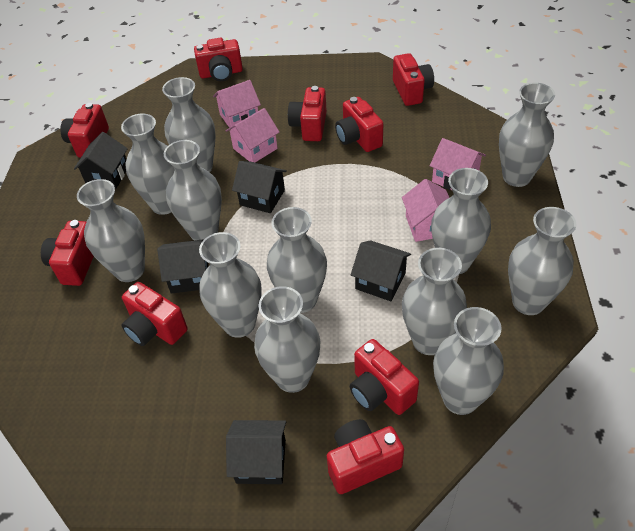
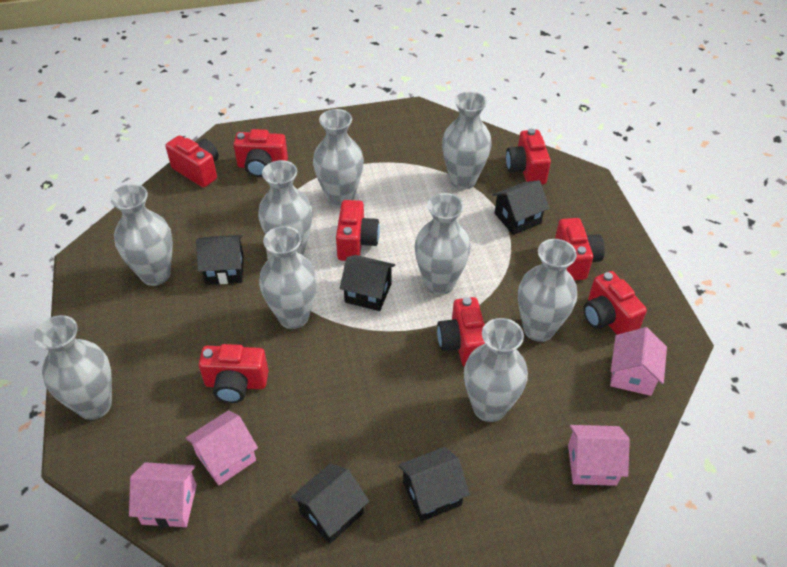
grey vase: 12 -> 9
red camera: 9 -> 8

